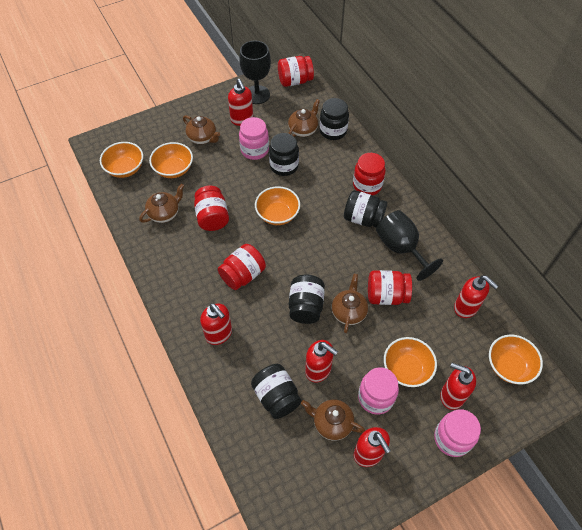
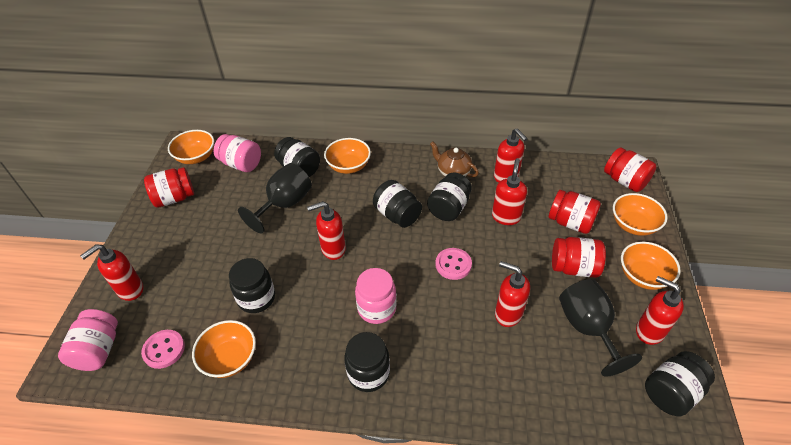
black jar: 5 -> 6
brown teapot: 5 -> 1
pink button: 0 -> 2
red jar: 5 -> 4

